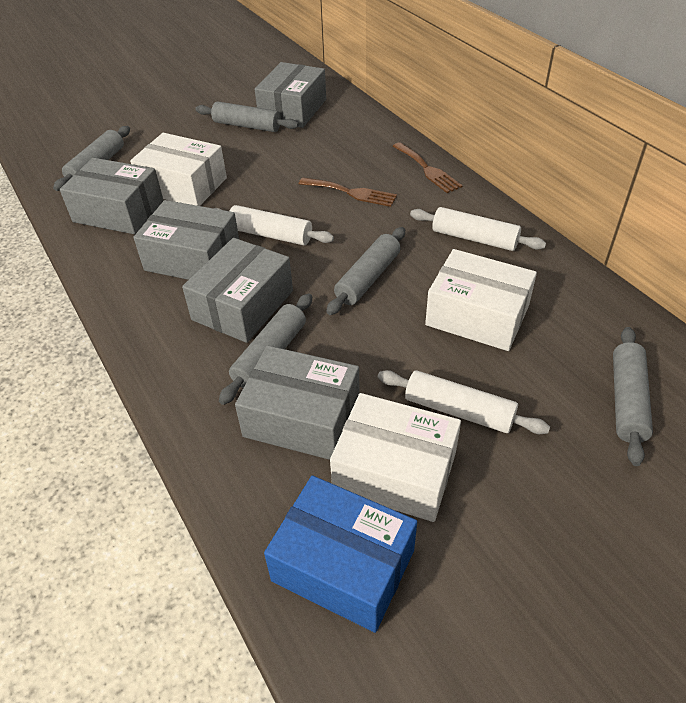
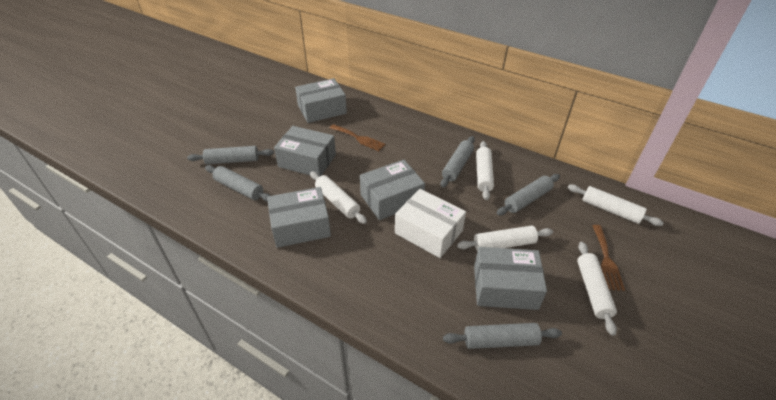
blue box: 1 -> 0
white box: 3 -> 1
white rolling pin: 3 -> 5

